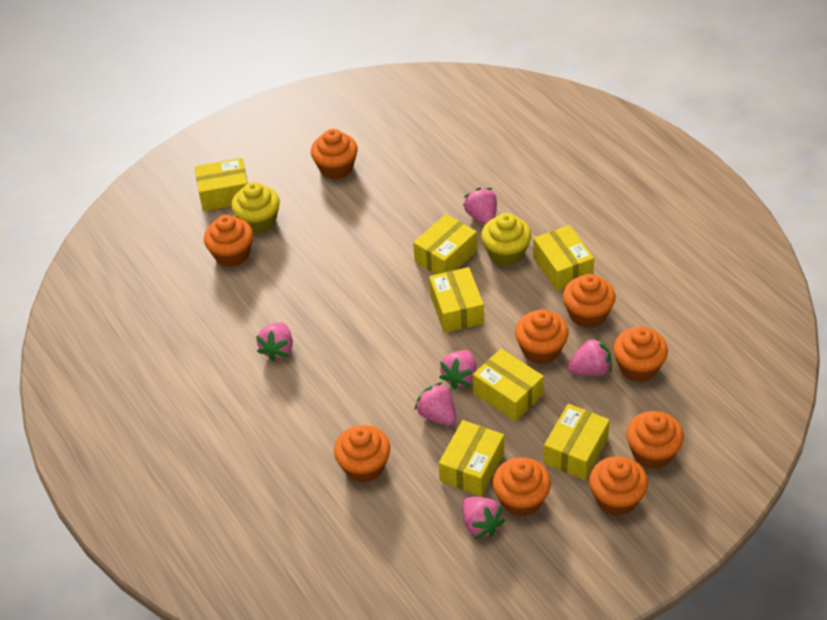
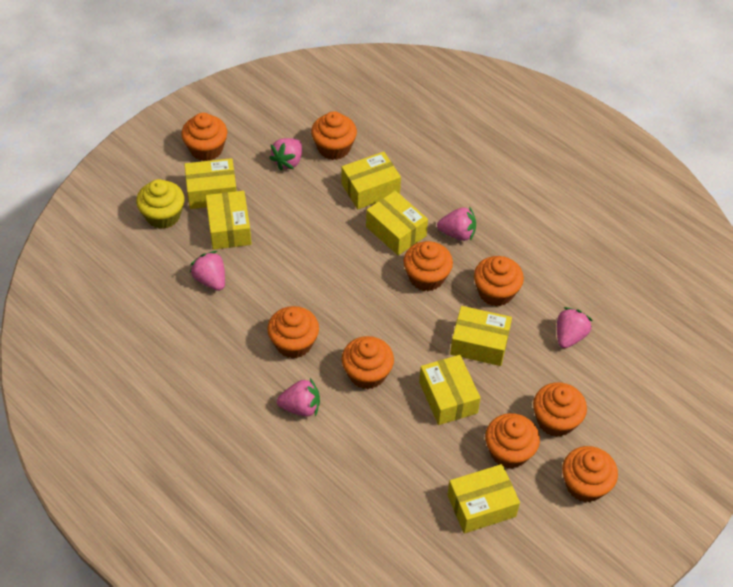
pink strawberry: 6 -> 5
yellow cupcake: 2 -> 1

